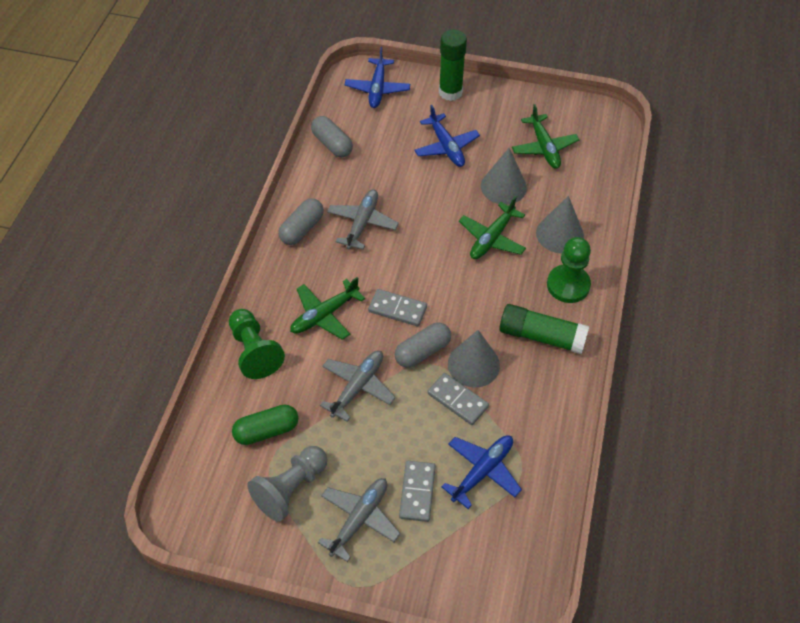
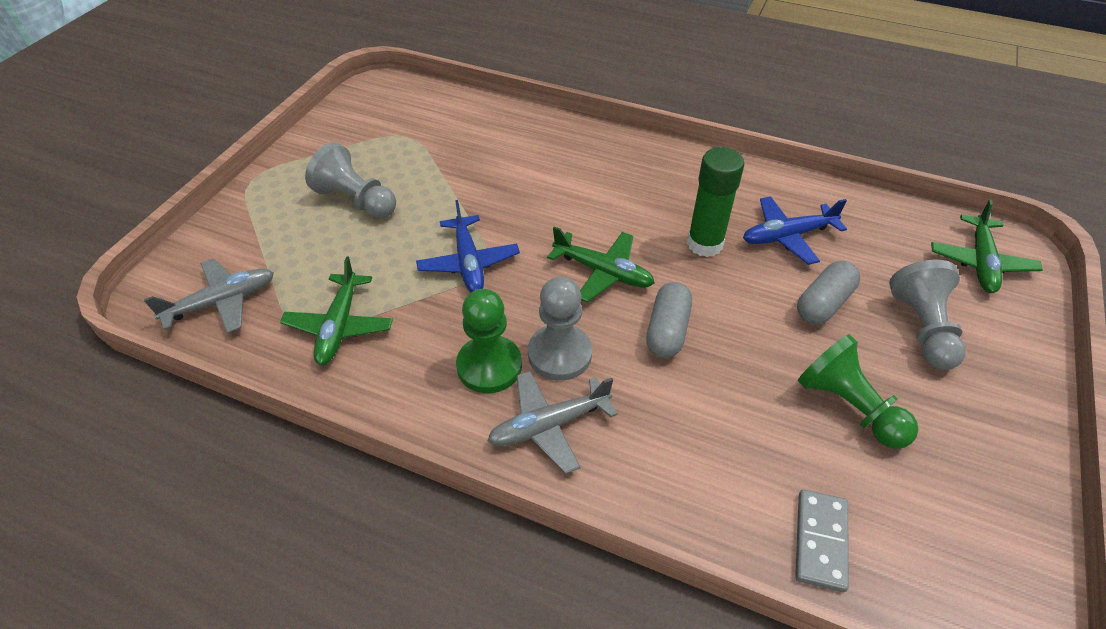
blue plane: 3 -> 2
green capsule: 1 -> 0
green glue stick: 2 -> 1
grey capsule: 3 -> 2
grey cone: 3 -> 0
grey domino: 3 -> 1
grey pawn: 1 -> 3
grey plane: 3 -> 2

